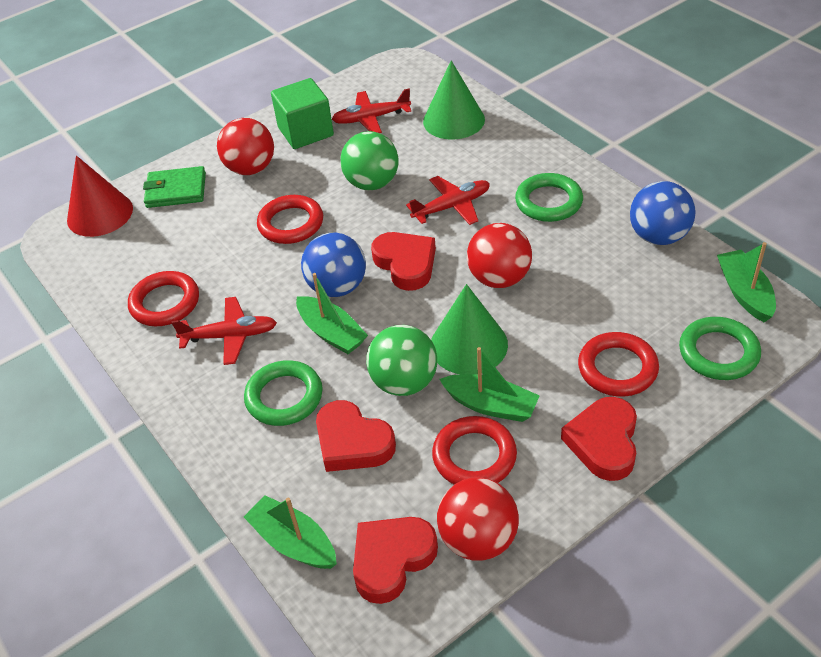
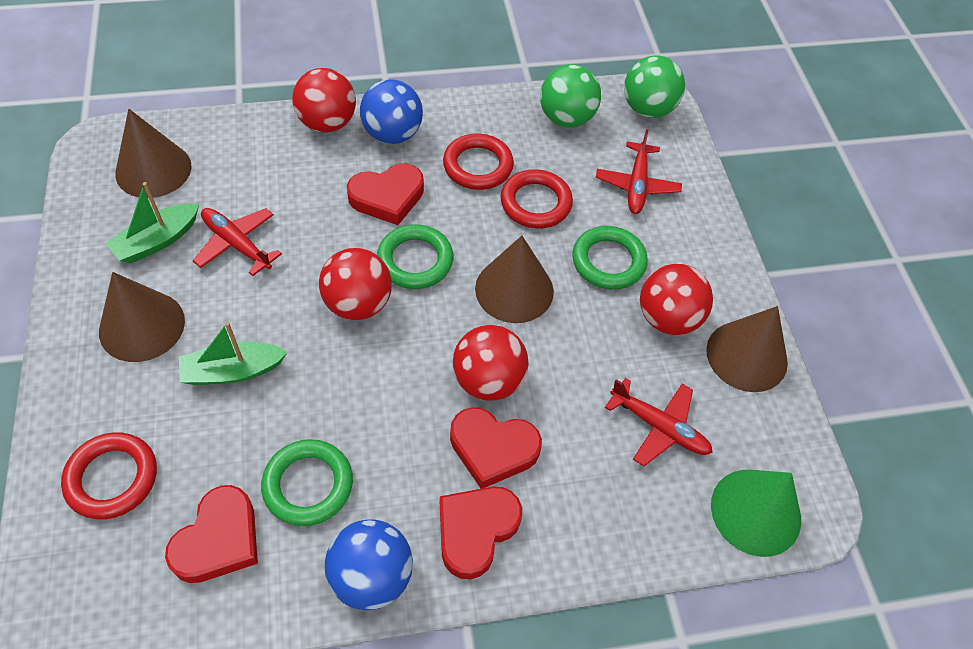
brown cone: 0 -> 4
green boat: 4 -> 2
green cone: 2 -> 1
green cube: 1 -> 0
green wallet: 1 -> 0
red ball: 3 -> 4
red cone: 1 -> 0
red ring: 4 -> 3

